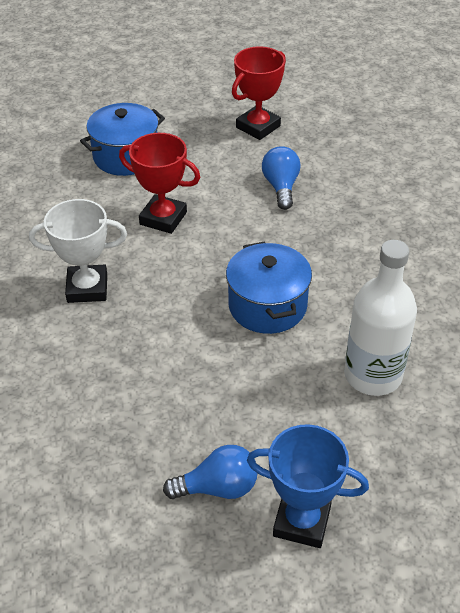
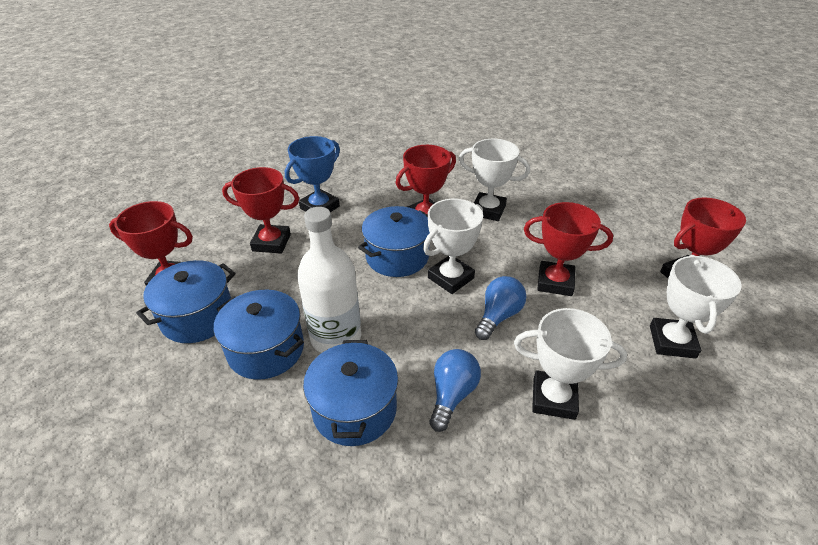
blue pot: 2 -> 4
red trophy: 2 -> 5
white trophy: 1 -> 4

